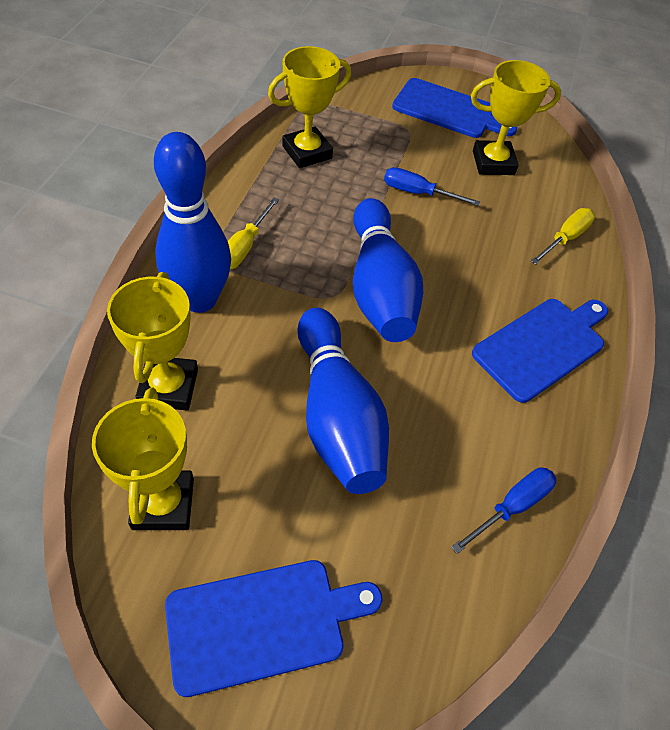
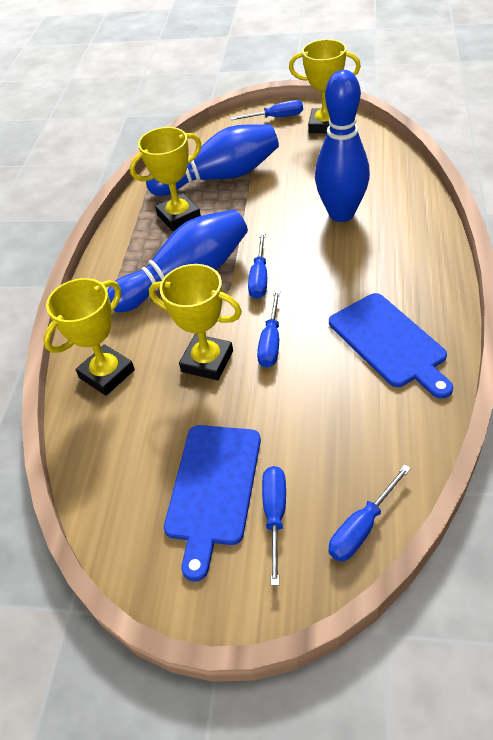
blue cutting board: 3 -> 2
blue screwdriver: 2 -> 5
yellow screwdriver: 2 -> 0

